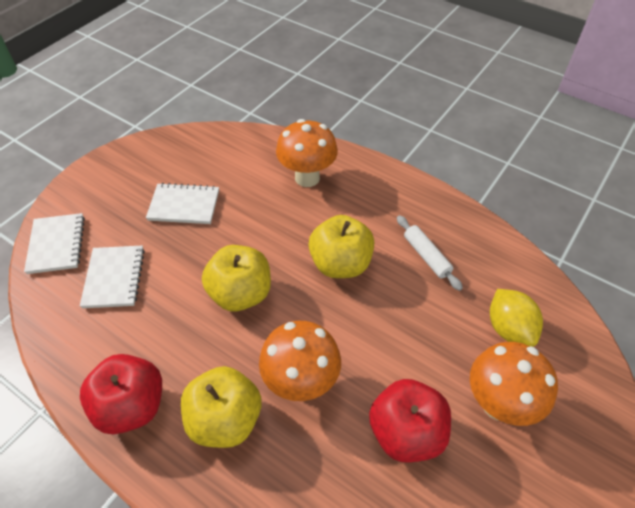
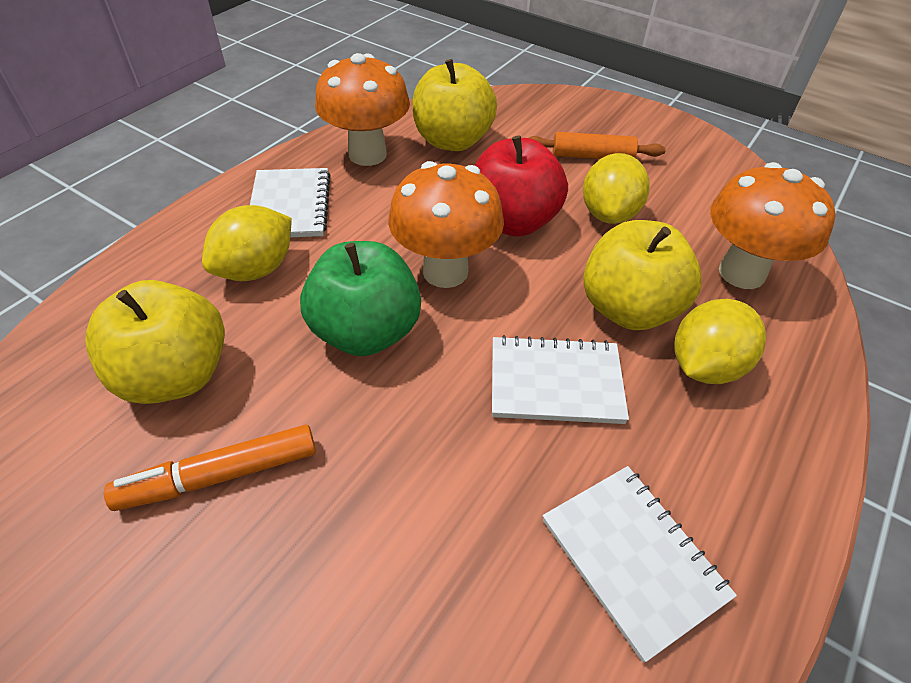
green apple: 0 -> 1
orange marker: 0 -> 1
orange rolling pin: 0 -> 1
red apple: 2 -> 1
white rolling pin: 1 -> 0
yellow lemon: 1 -> 3

